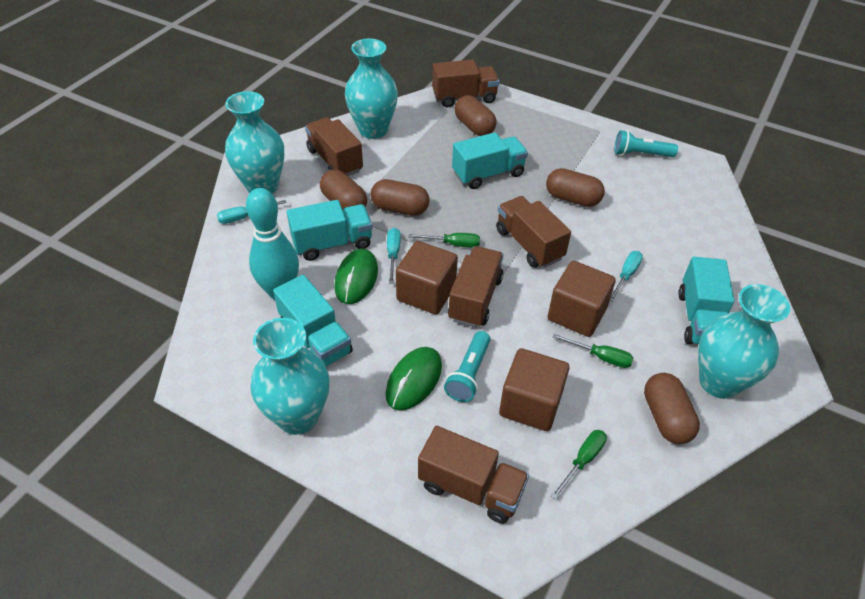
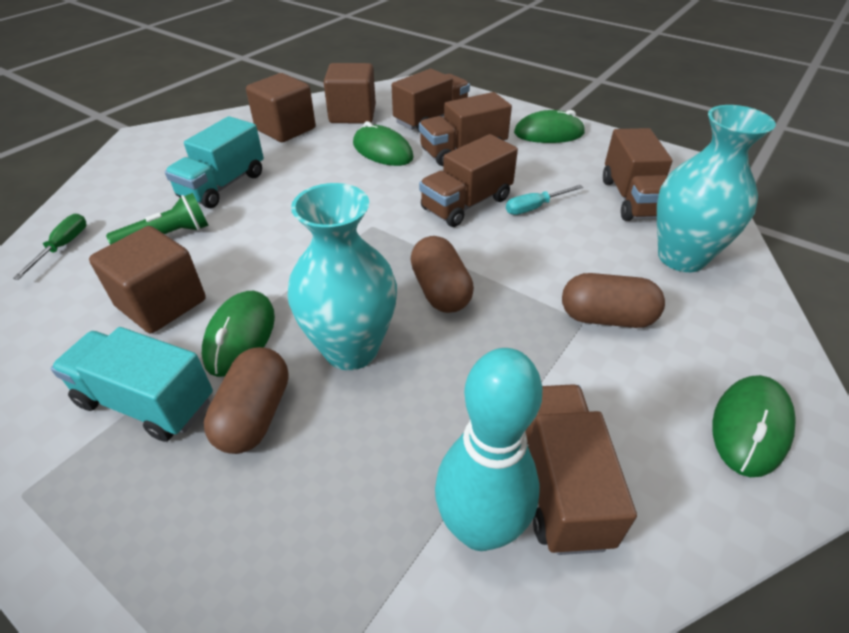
brown capsule: 5 -> 3
green flashlight: 0 -> 1
green mouse: 2 -> 4
green screwdriver: 3 -> 1
turquoise flashlight: 2 -> 0
turquoise screwdriver: 3 -> 1
turquoise truck: 4 -> 2
turquoise vase: 4 -> 2

